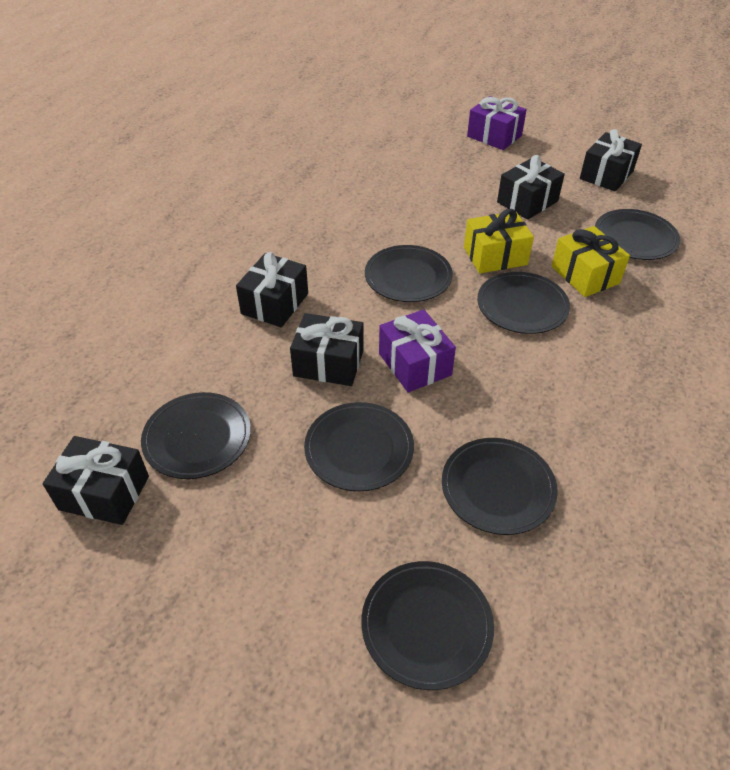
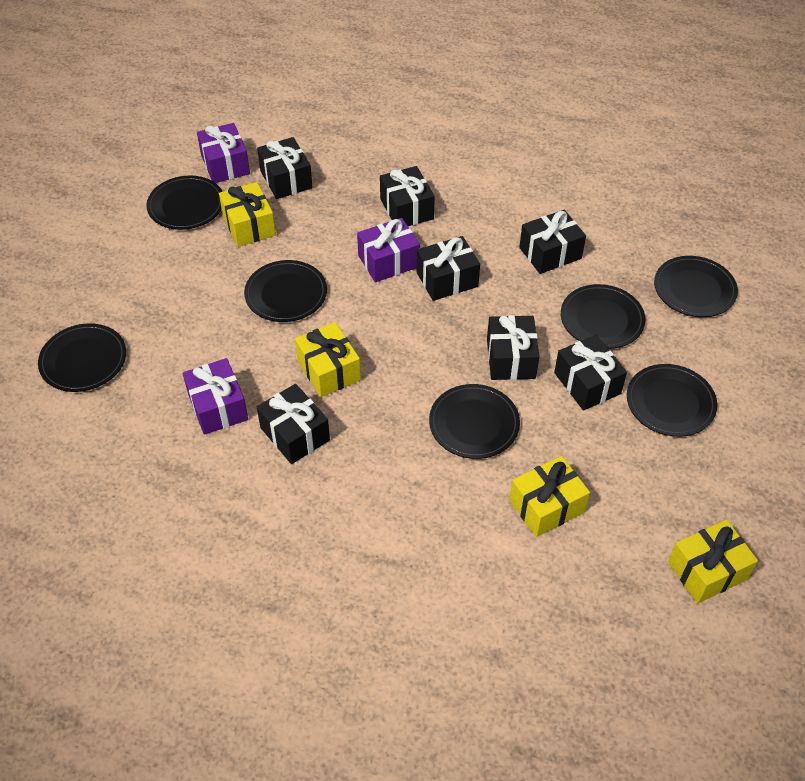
black gift: 5 -> 7
purple gift: 2 -> 3
yellow gift: 2 -> 4

